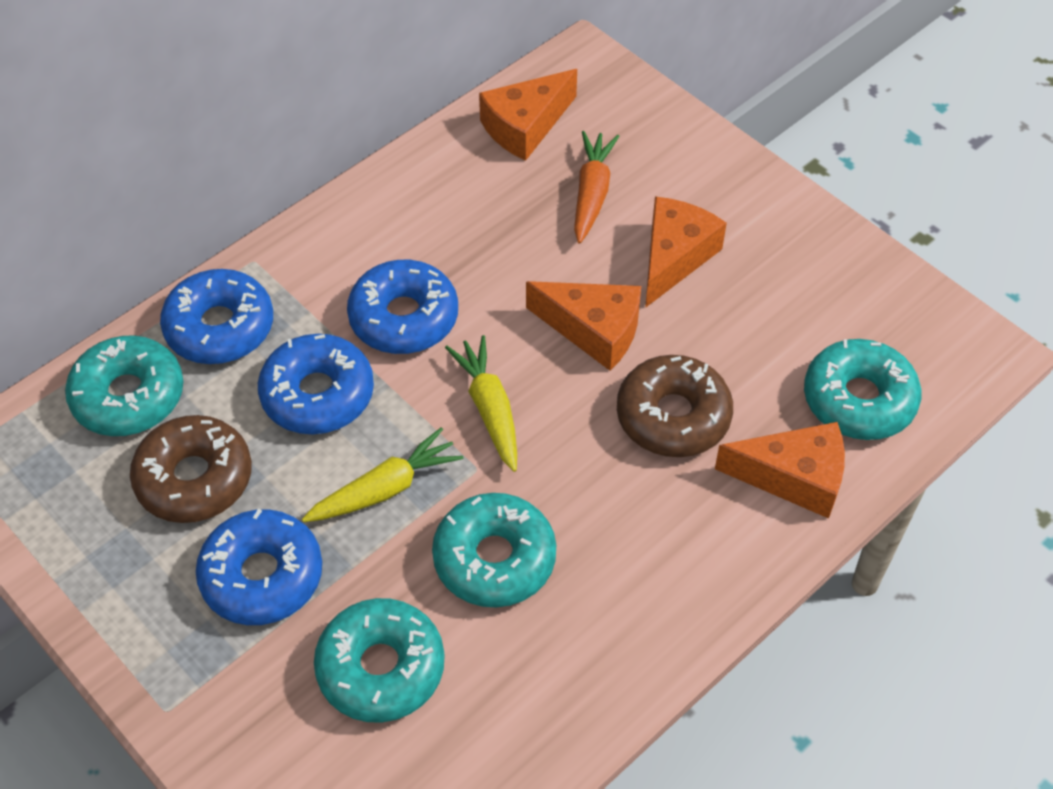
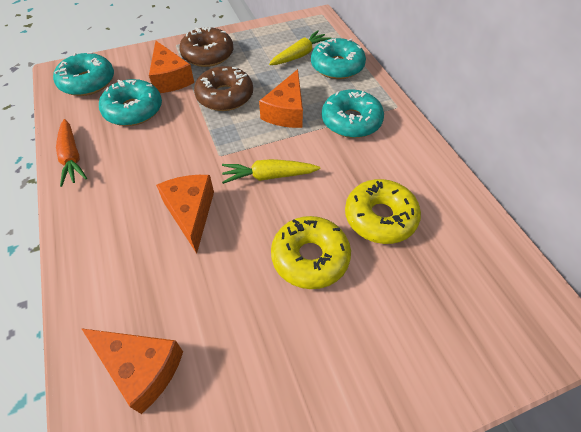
blue donut: 4 -> 0
yellow donut: 0 -> 2

